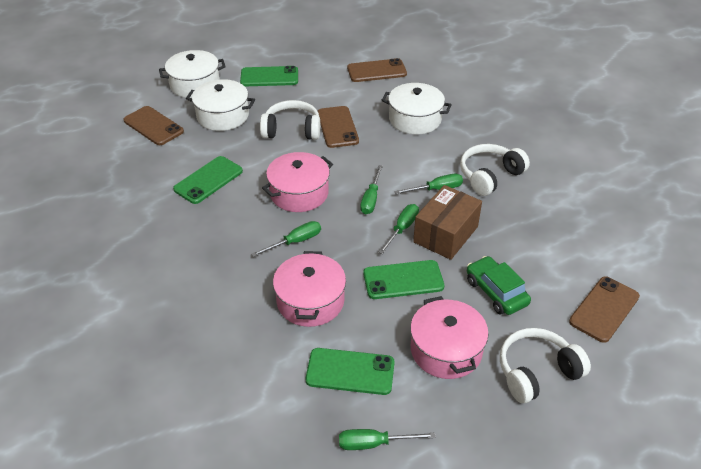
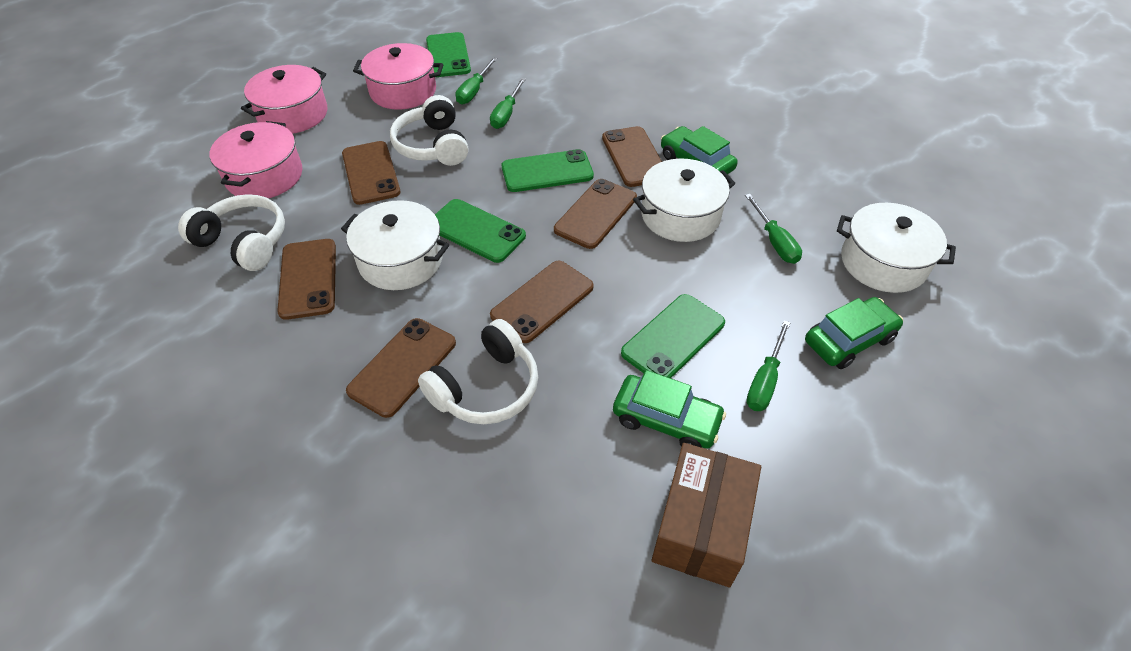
brown phone: 4 -> 6
green car: 1 -> 3
green screwdriver: 5 -> 4

